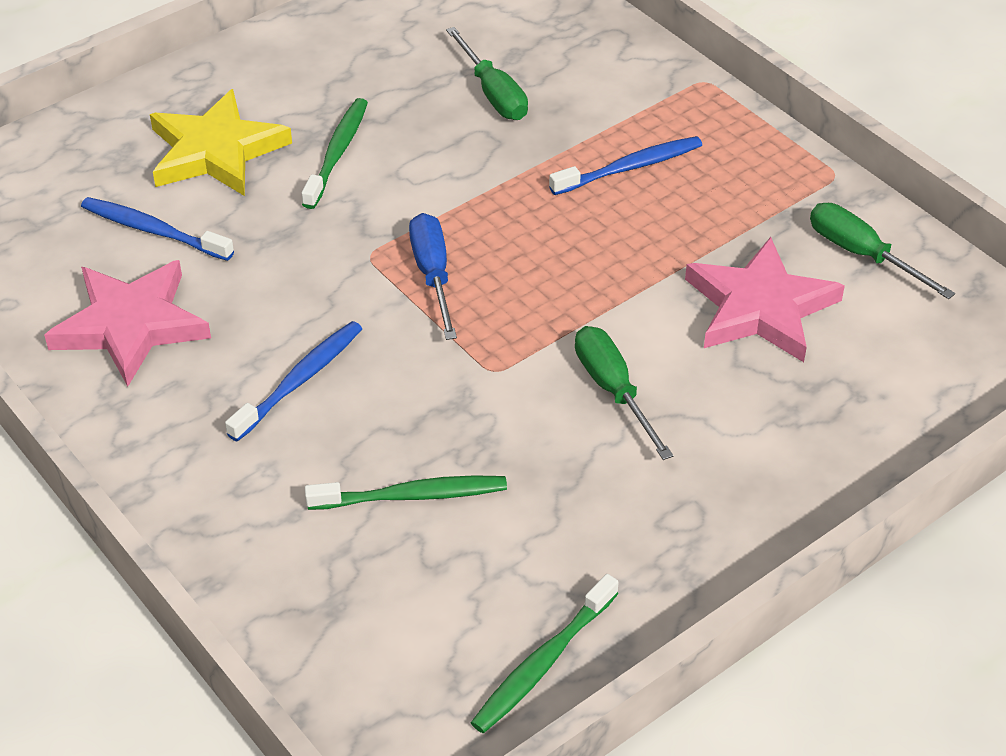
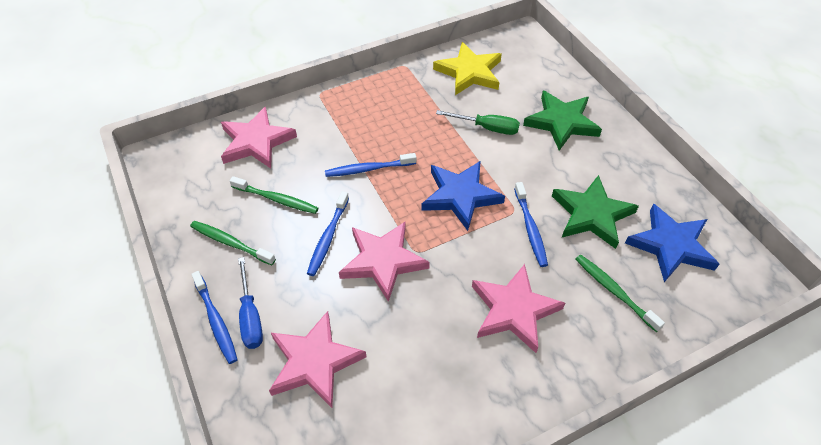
blue star: 0 -> 2
blue toothbrush: 3 -> 4
green screwdriver: 3 -> 1
green star: 0 -> 2
pink star: 2 -> 4

